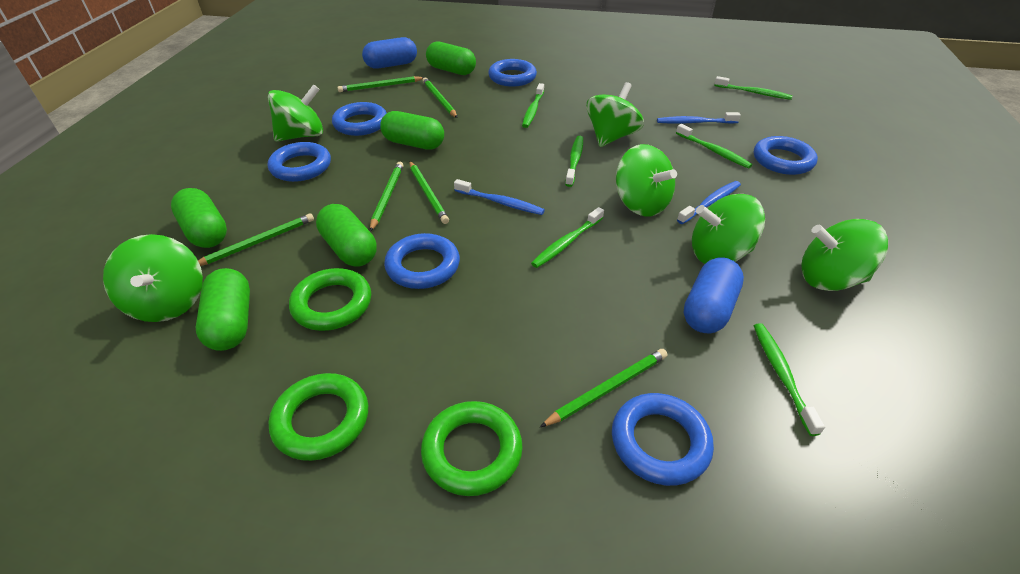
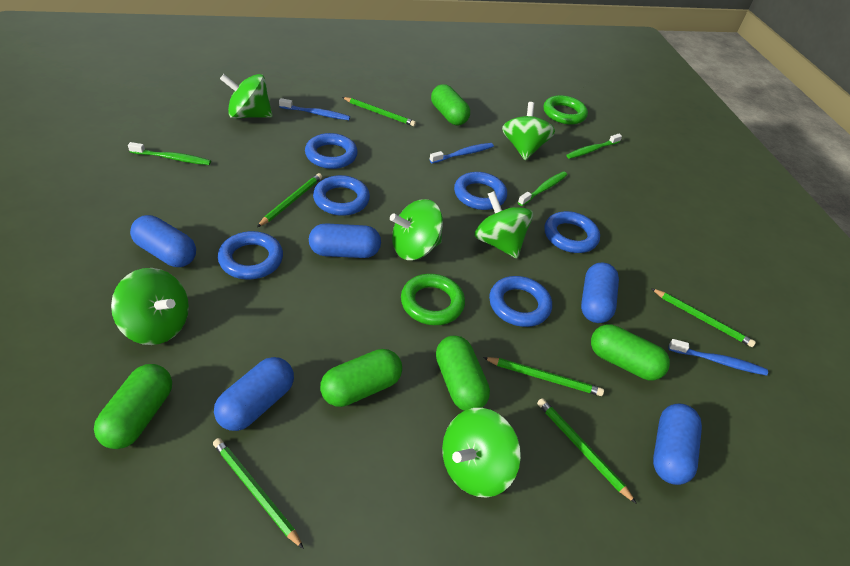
blue capsule: 2 -> 5
green ring: 3 -> 2
green toothbrush: 6 -> 3

